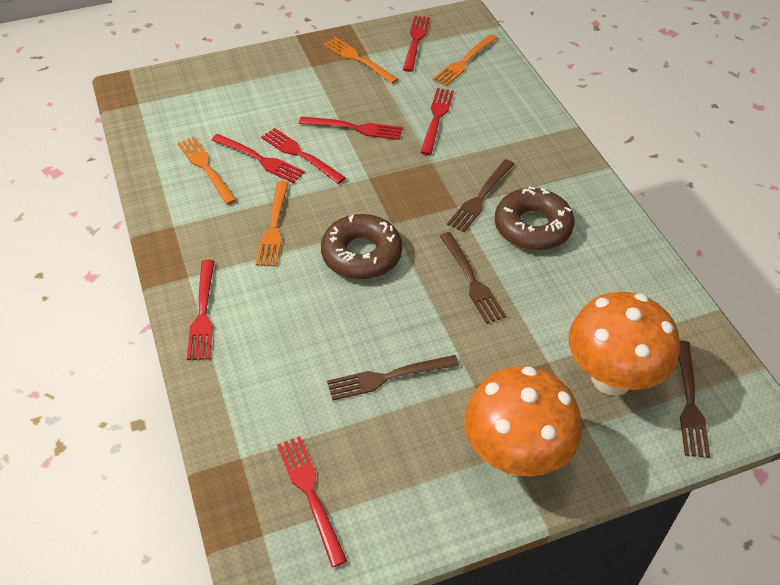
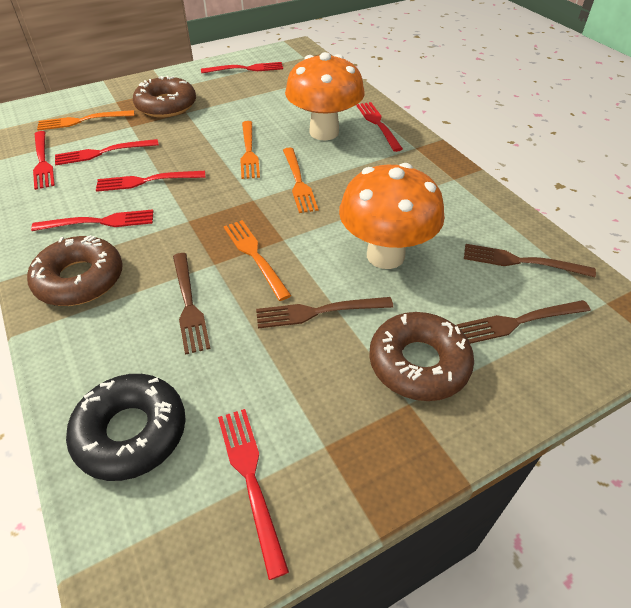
black donut: 0 -> 1
brown donut: 2 -> 3

